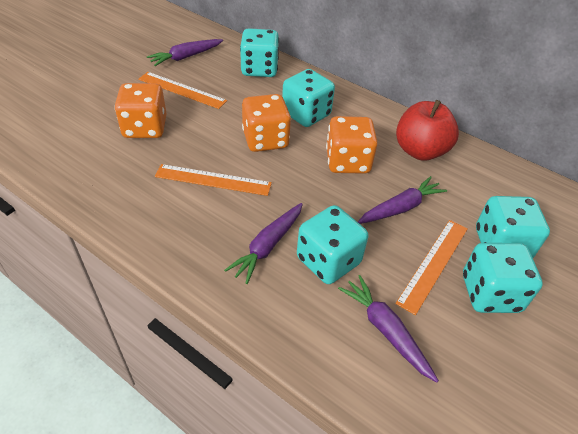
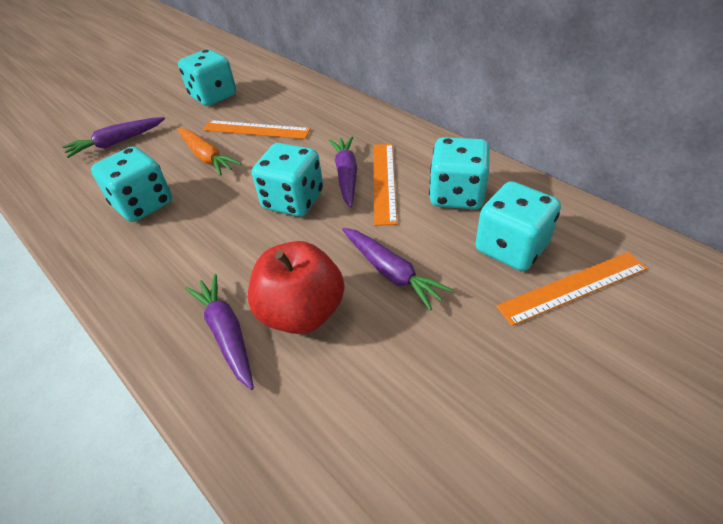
orange carrot: 0 -> 1
orange dice: 3 -> 0

